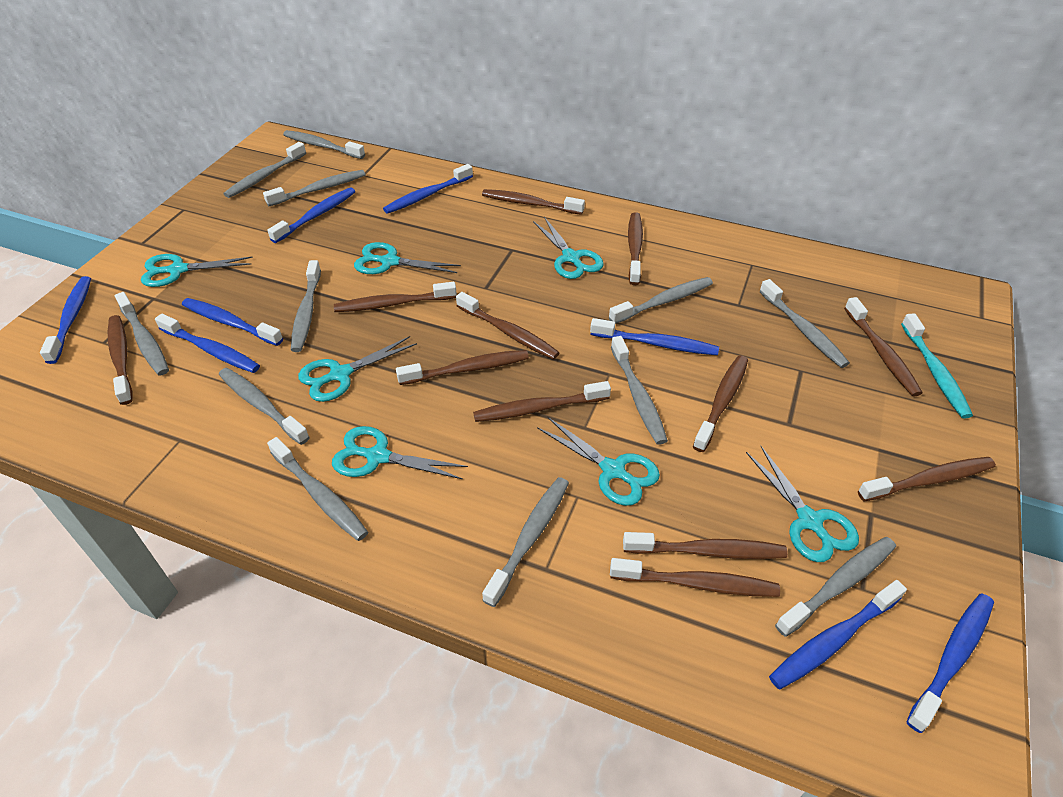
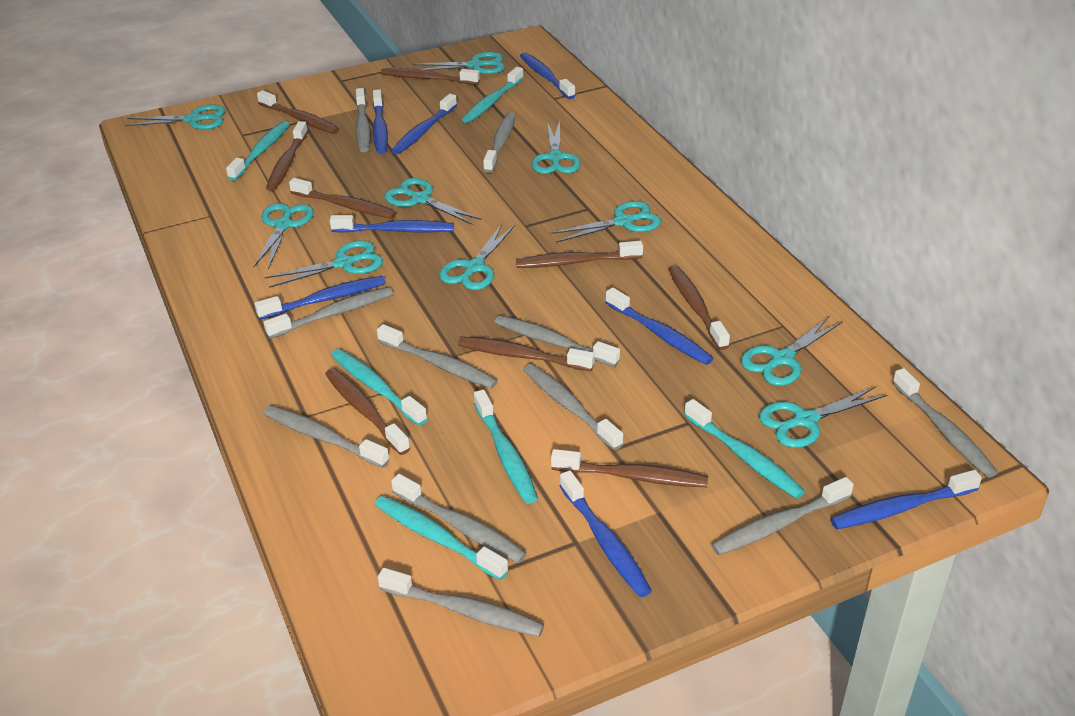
brown toothbrush: 12 -> 9
grey toothbrush: 12 -> 11
turquoise scissors: 7 -> 10
turquoise toothbrush: 1 -> 6

